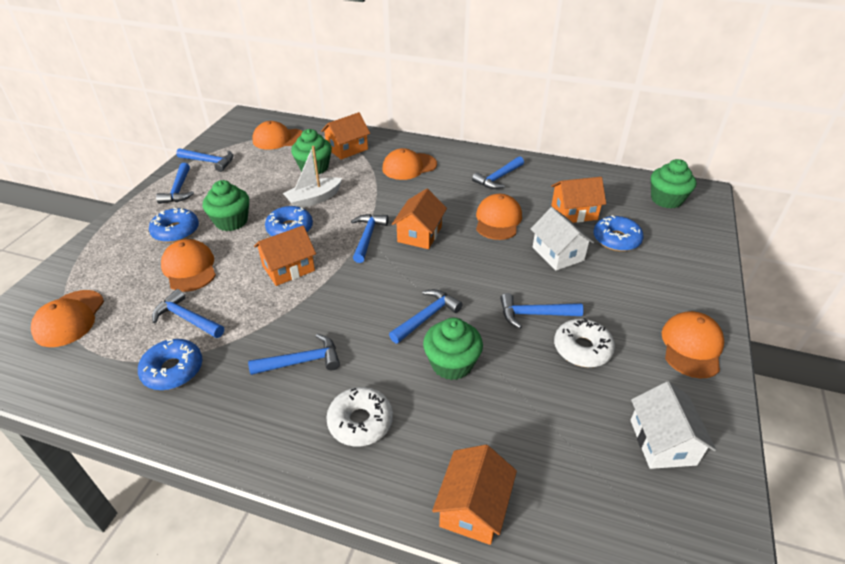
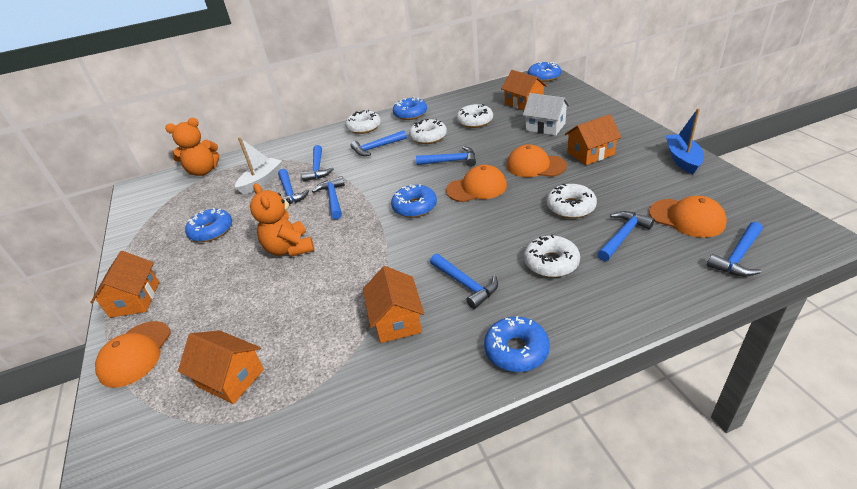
blue boat: 0 -> 1
blue donut: 4 -> 5
green cupcake: 4 -> 0
orange cap: 6 -> 4
orange teddy bear: 0 -> 2
white donut: 2 -> 5
white house: 2 -> 1

